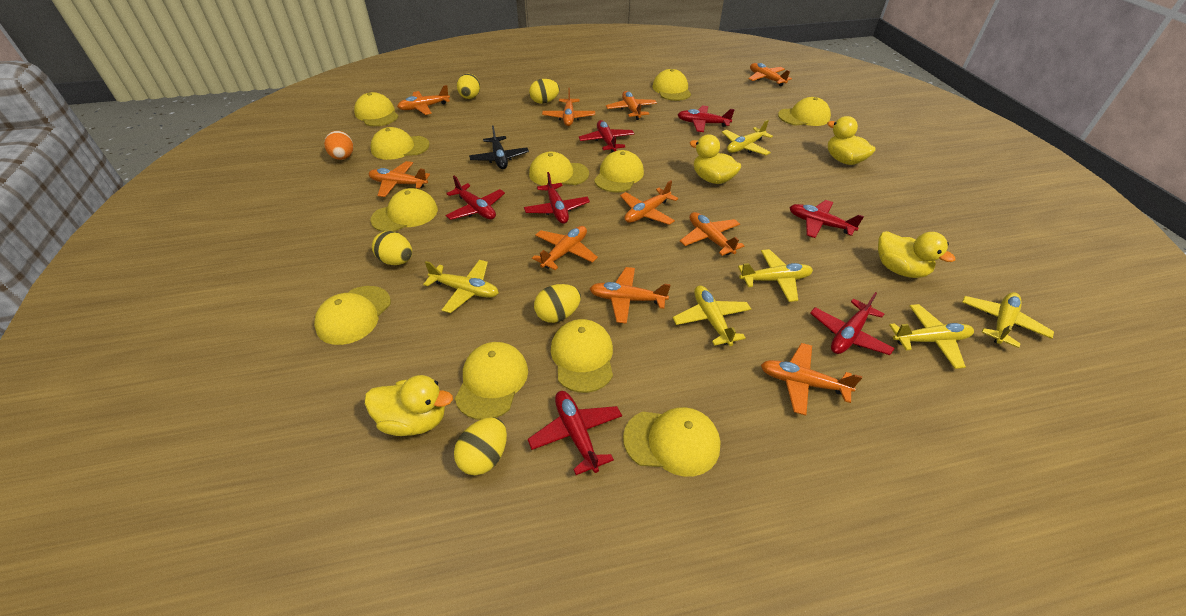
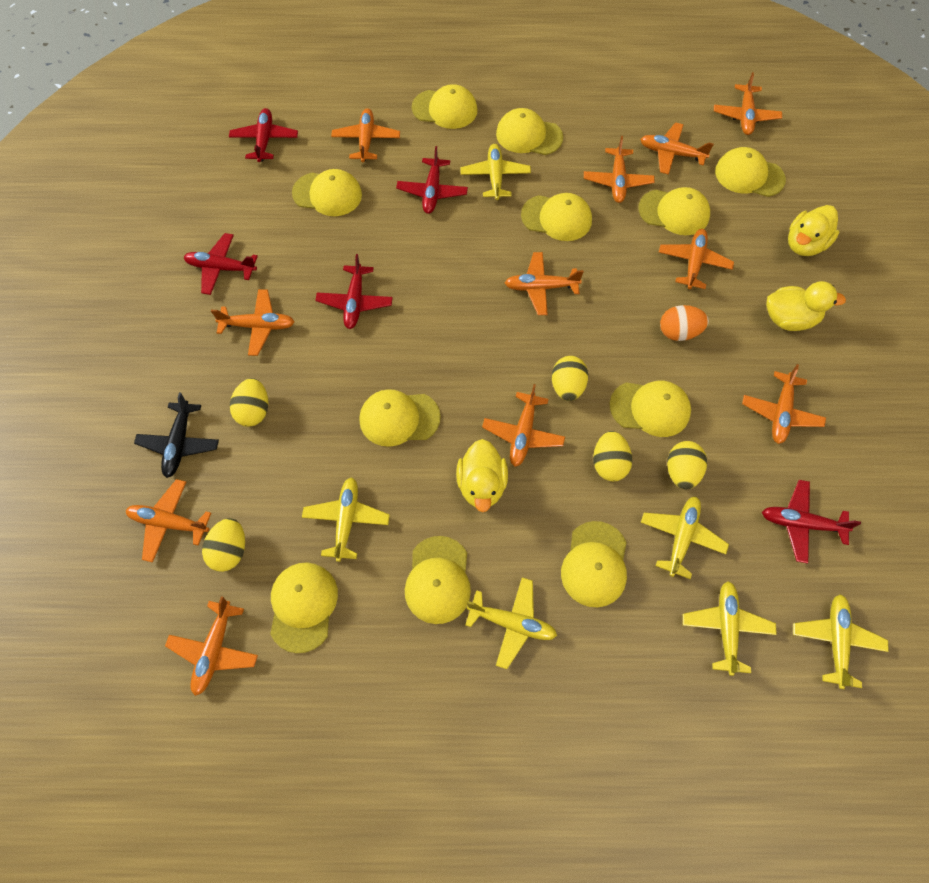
orange plane: 10 -> 11
red plane: 7 -> 5
yellow duck: 4 -> 3

